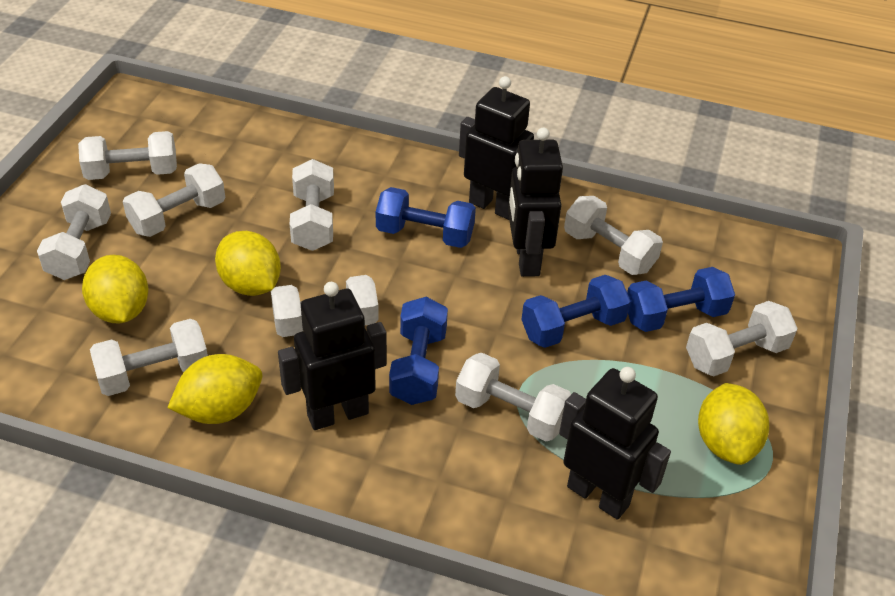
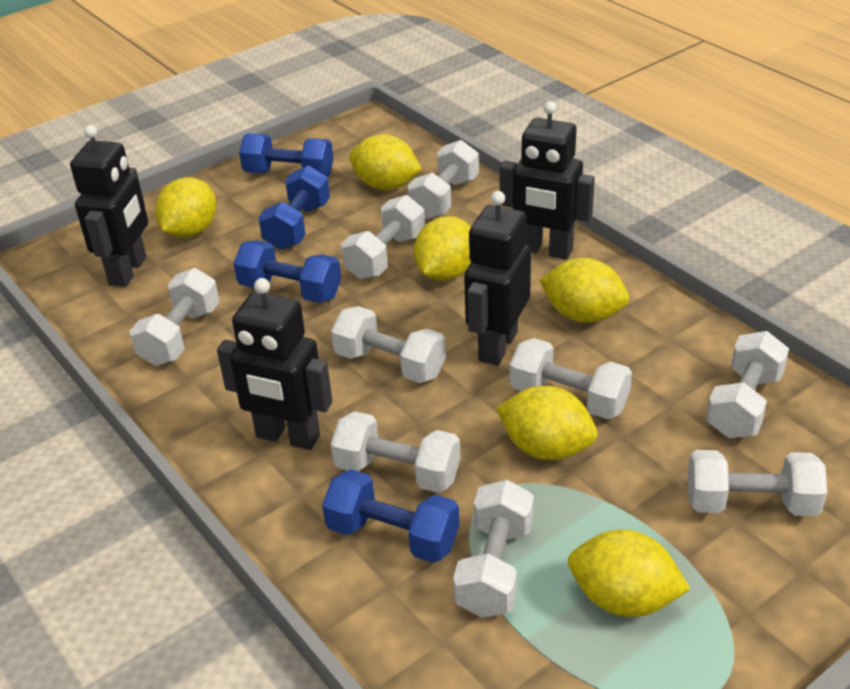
yellow lemon: 4 -> 6

